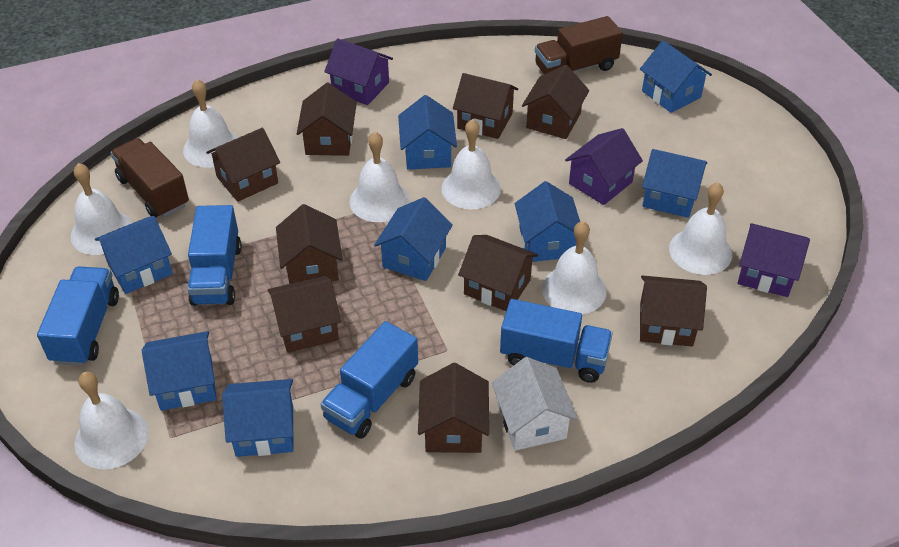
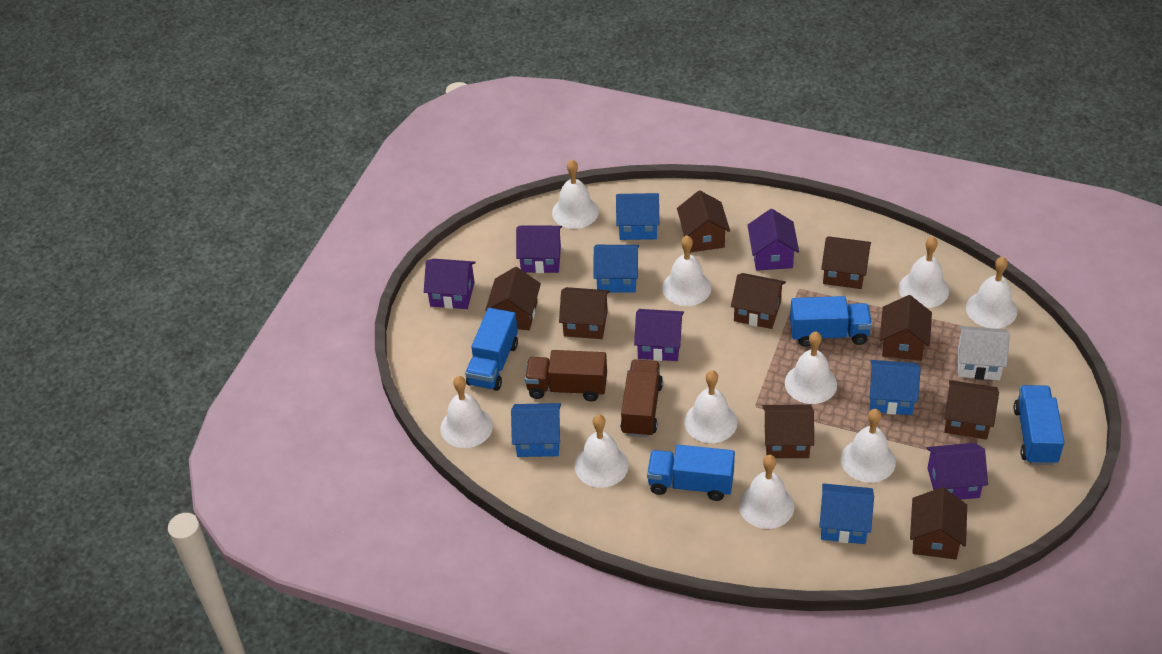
blue house: 8 -> 5
purple house: 3 -> 5
white bell: 7 -> 10

